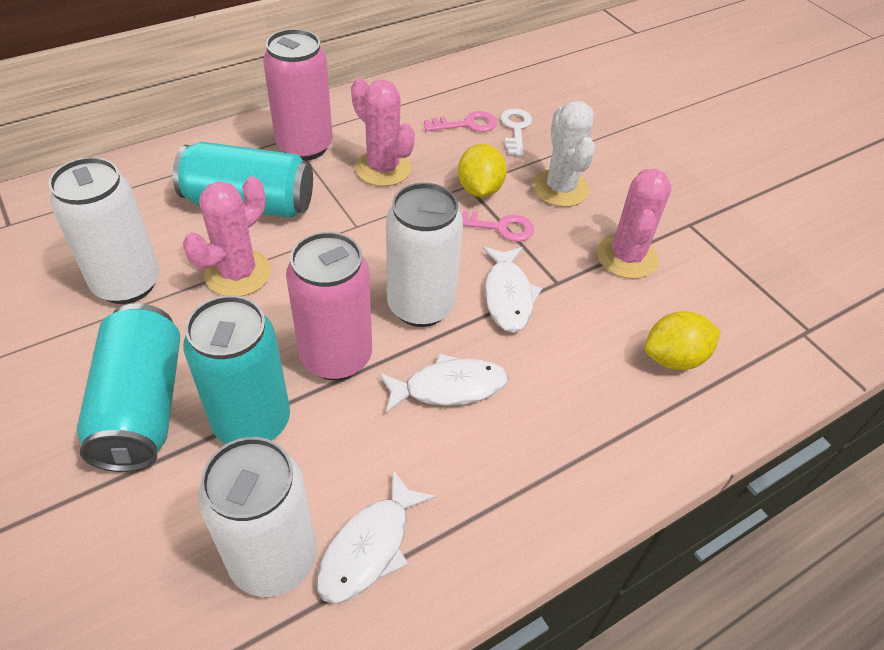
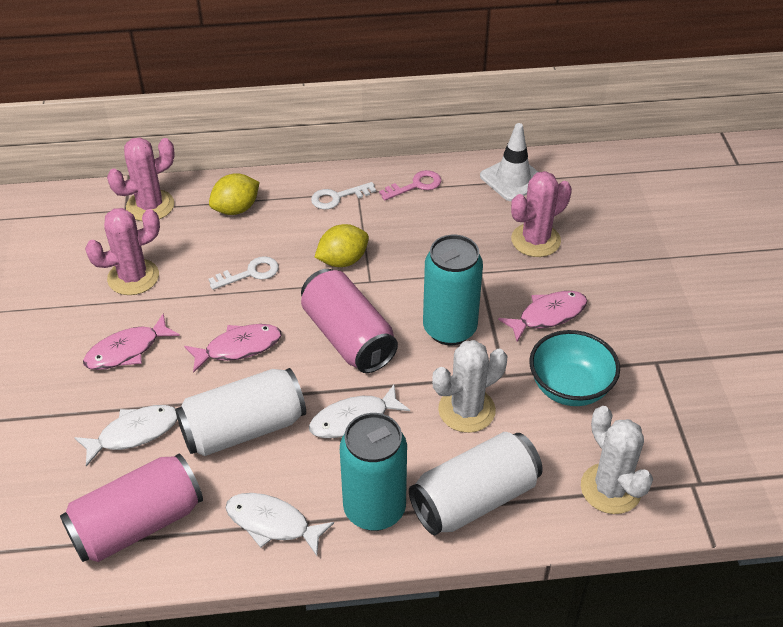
pink fish: 0 -> 3
pink key: 2 -> 1
turquoise bowl: 0 -> 1
turquoise can: 3 -> 2
white cactus: 1 -> 2
white can: 3 -> 2
white key: 1 -> 2
white traffic cone: 0 -> 1

